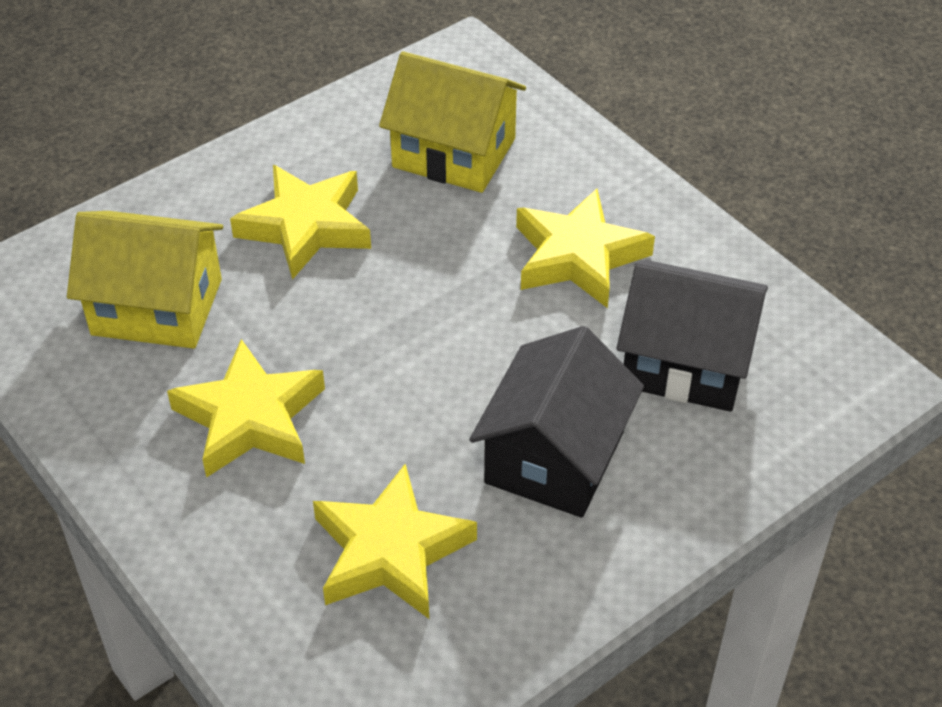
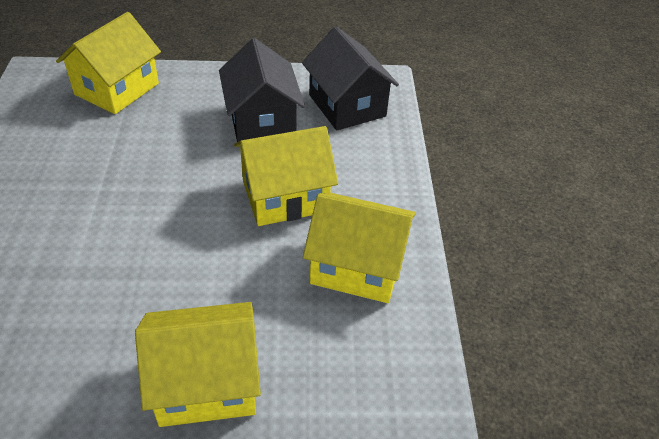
yellow house: 2 -> 4
yellow star: 4 -> 0

